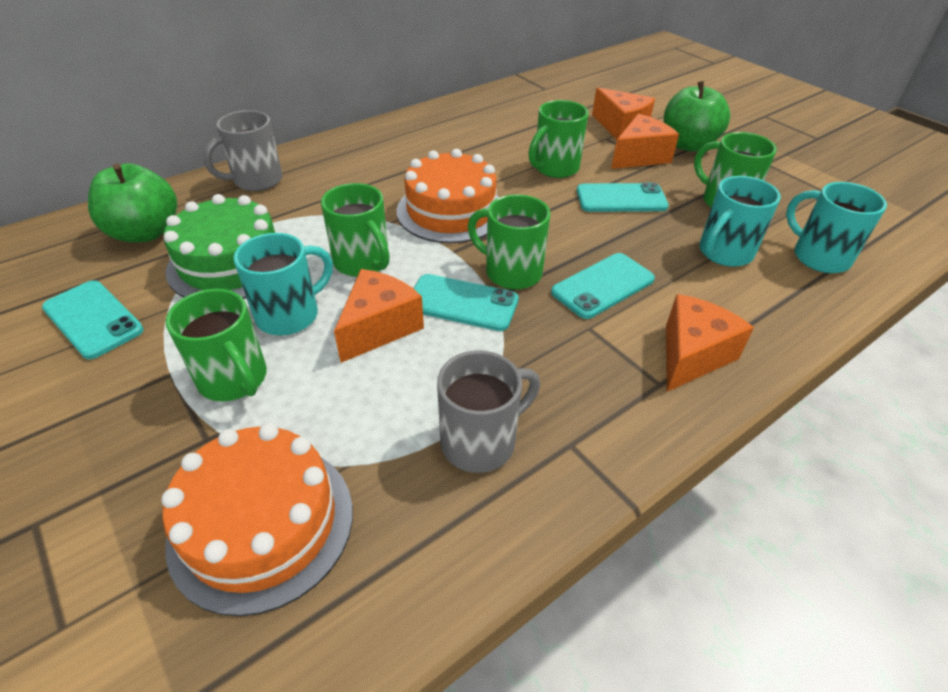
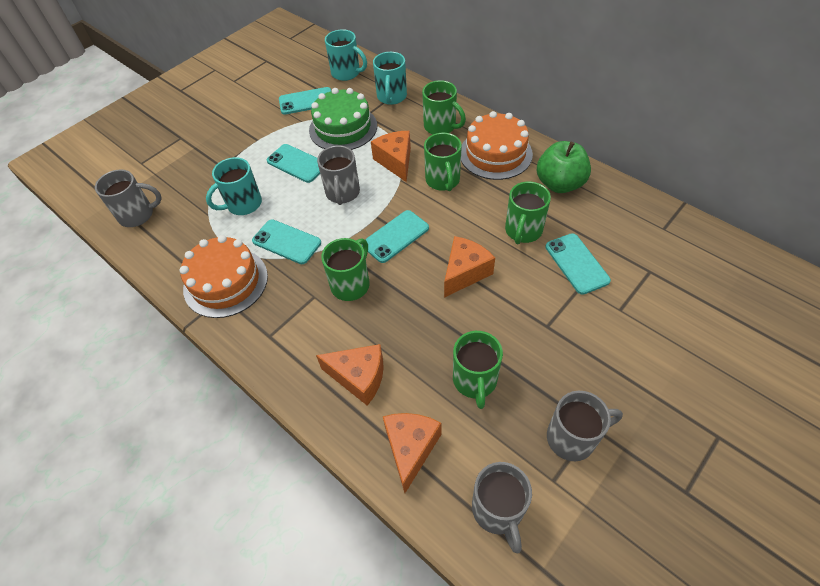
green apple: 2 -> 1
grey mug: 2 -> 4
turquoise phone: 4 -> 5

